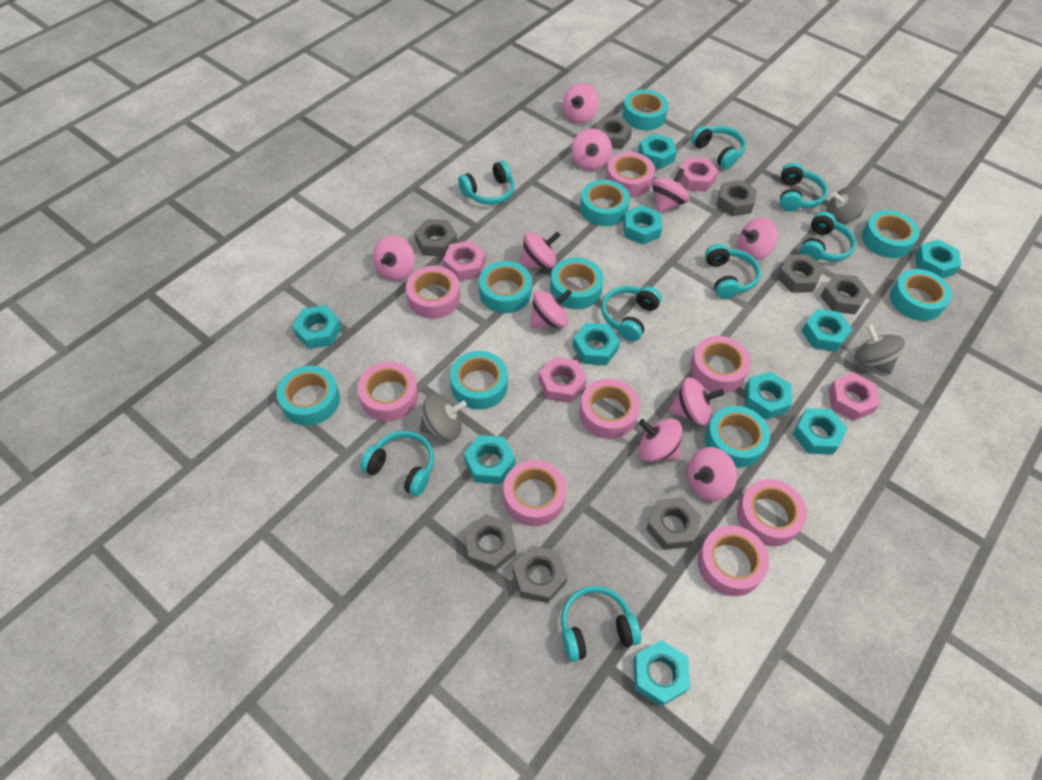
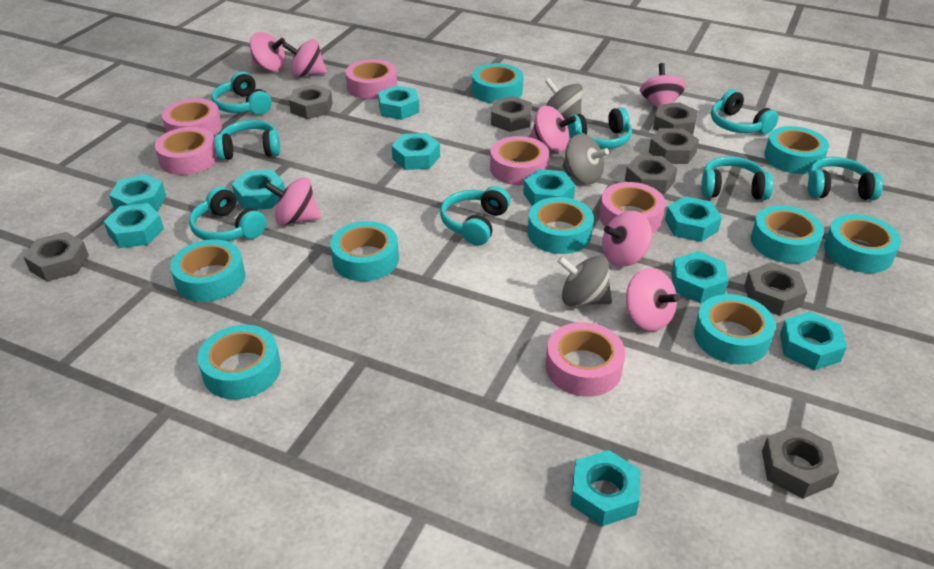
pink nut: 4 -> 0
pink spinning top: 10 -> 7
pink tape: 8 -> 6

